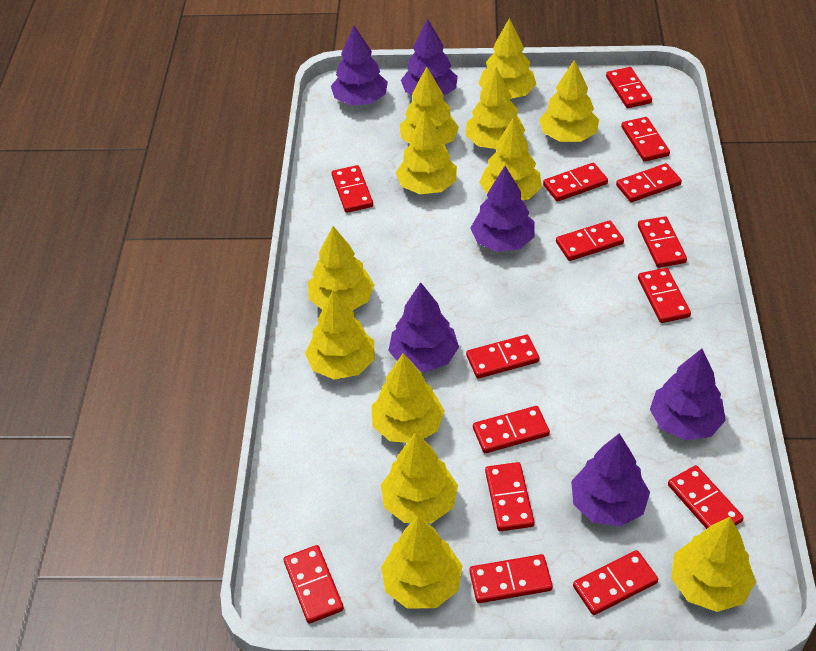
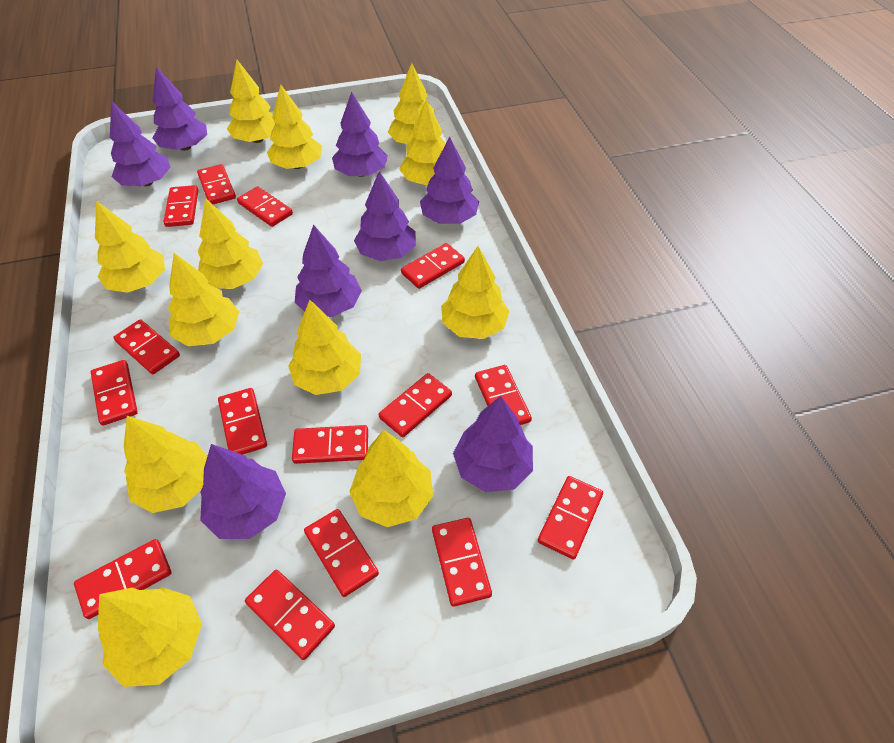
purple tree: 6 -> 8

